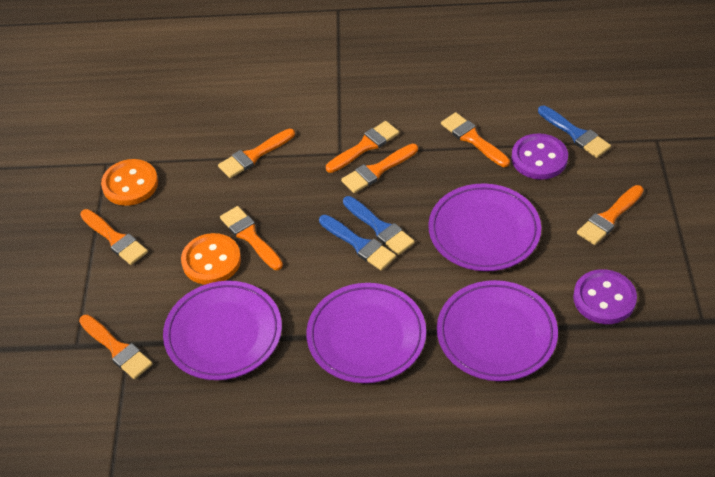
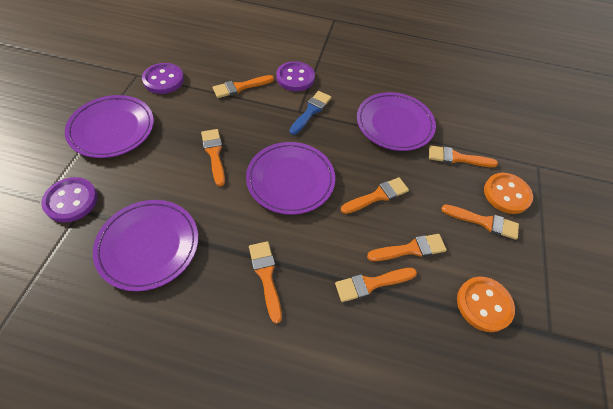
blue brush: 3 -> 1
purple button: 2 -> 3

